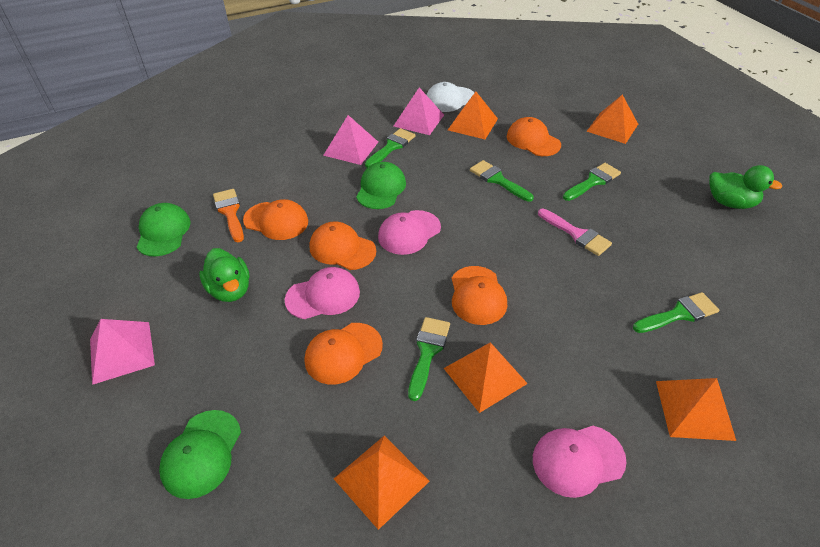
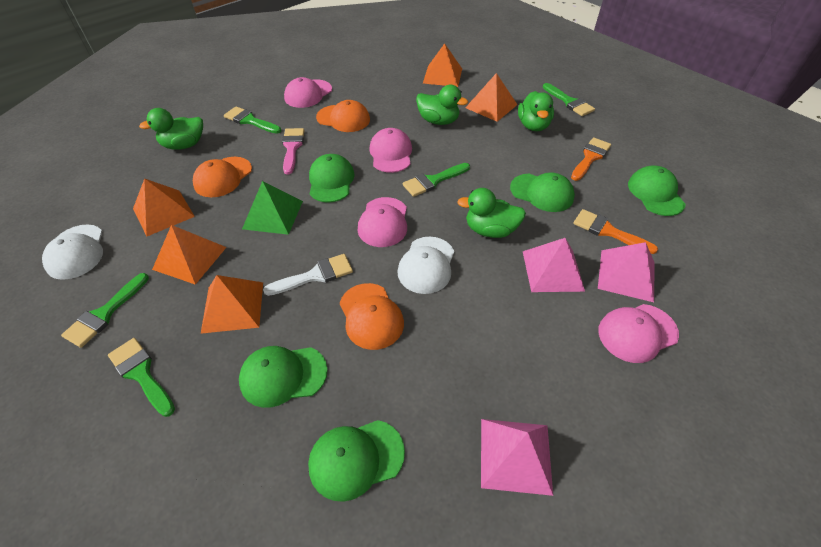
green cap: 3 -> 5
green duck: 2 -> 4
green pyramid: 0 -> 1
orange brush: 1 -> 2
orange cap: 5 -> 3
pink cap: 3 -> 4
white brush: 0 -> 1
white cap: 1 -> 2

